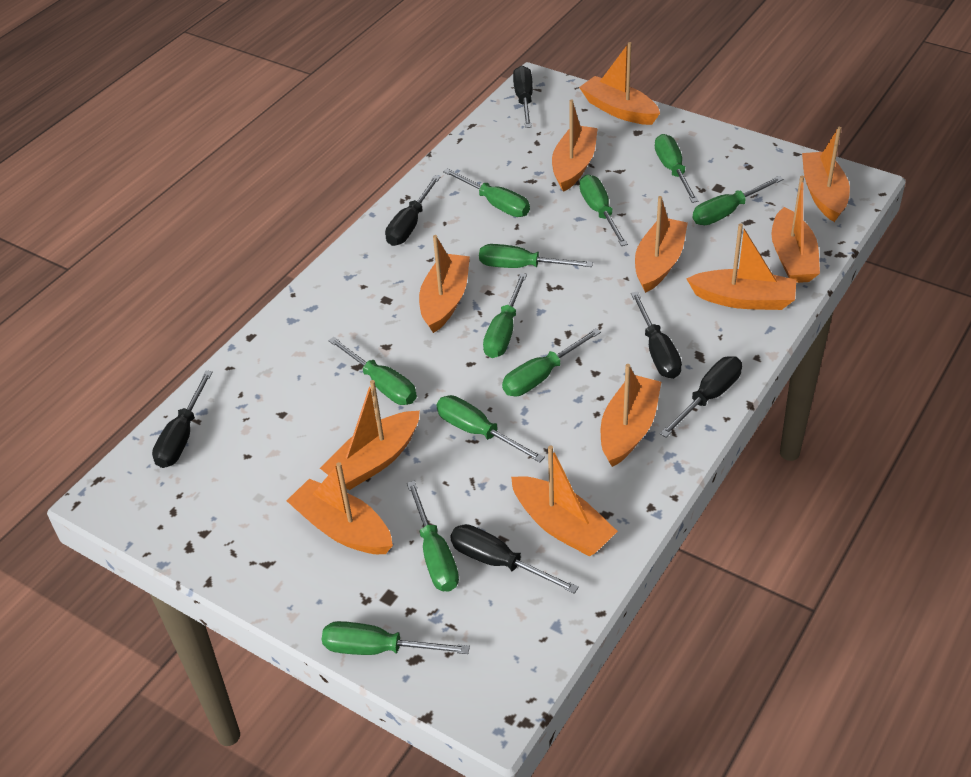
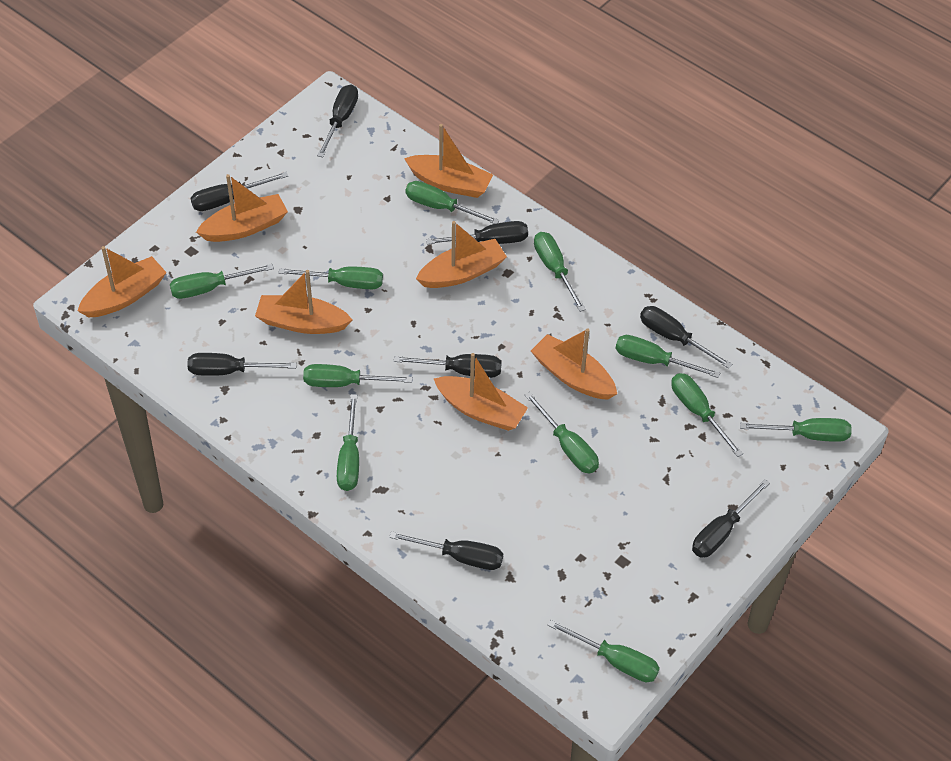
black screwdriver: 6 -> 8
orange boat: 11 -> 7

